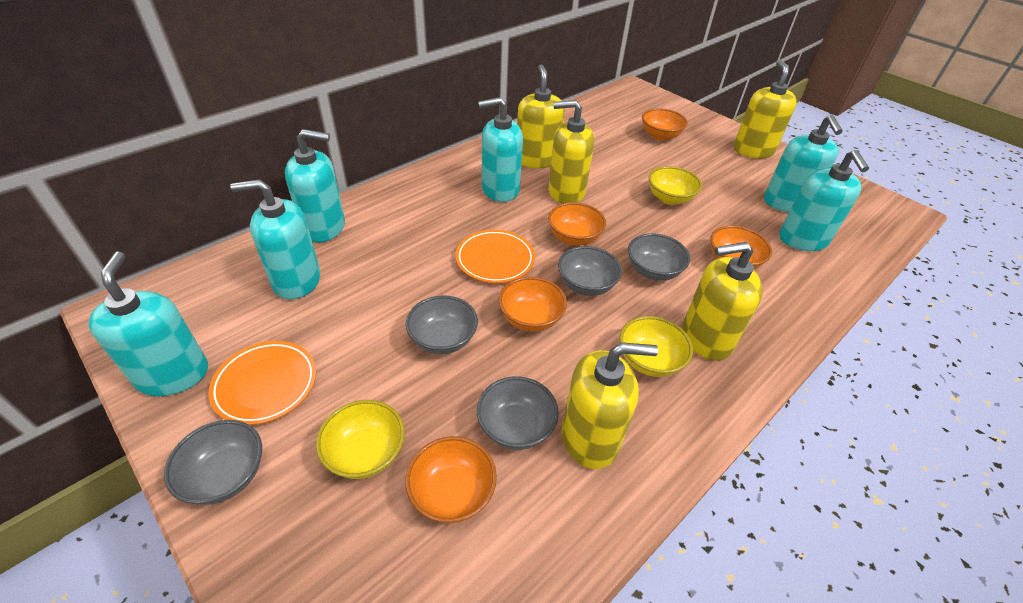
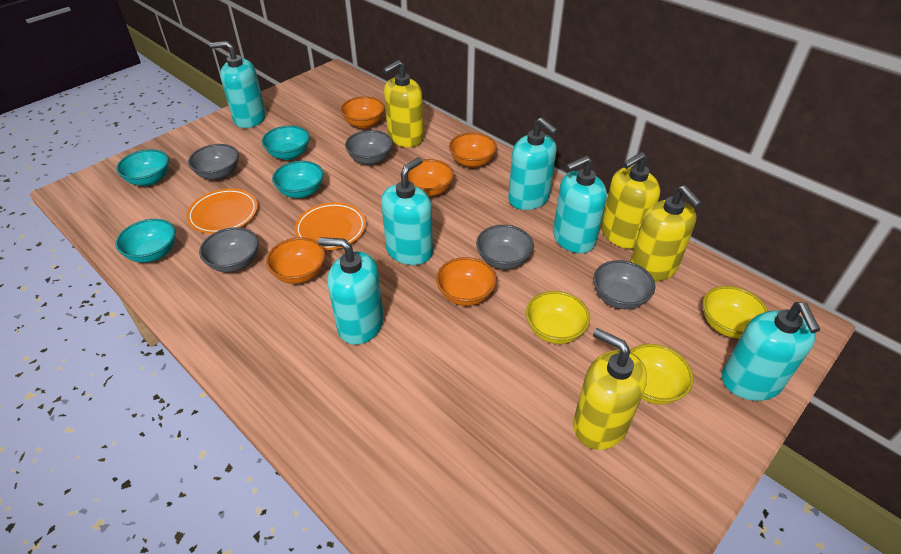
turquoise bowl: 0 -> 4
yellow soap dispenser: 5 -> 4

